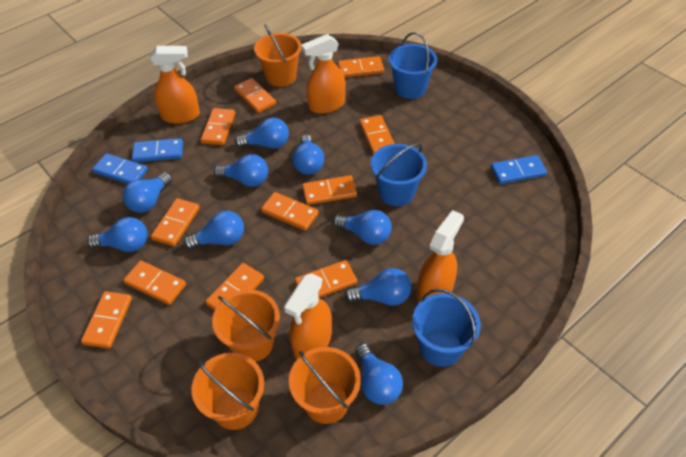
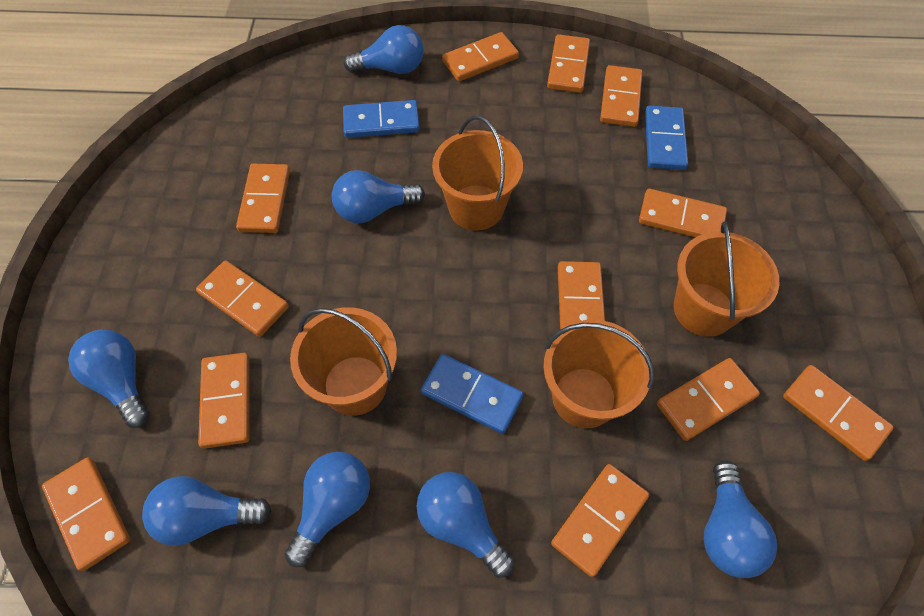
blue bucket: 3 -> 0
blue light bulb: 9 -> 7
orange domino: 11 -> 12
orange spray bottle: 4 -> 0

